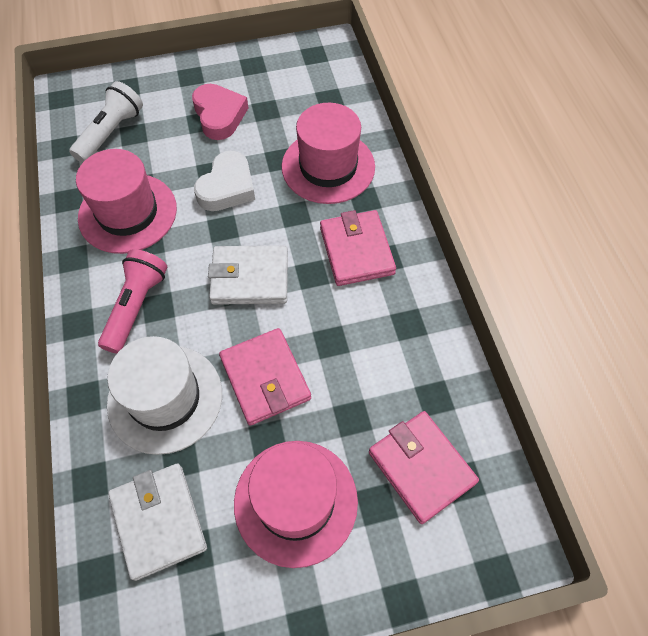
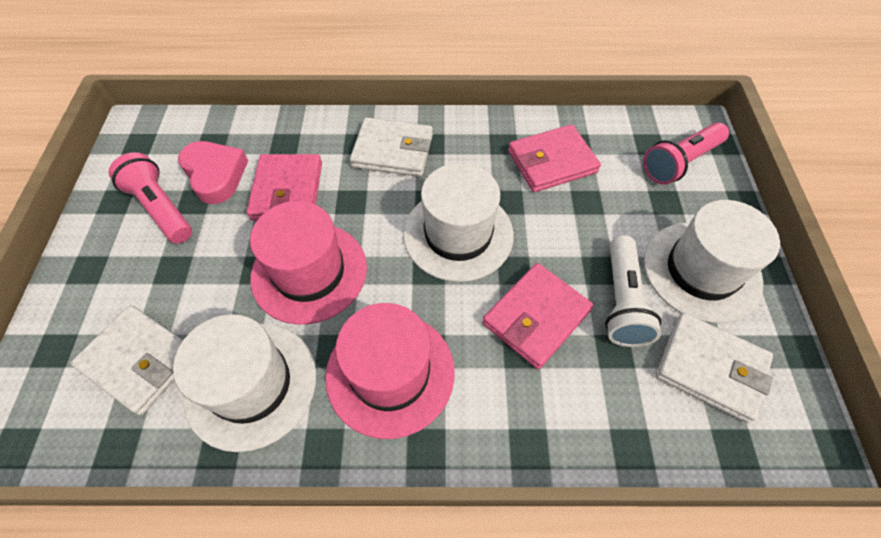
pink flashlight: 1 -> 2
pink hat: 3 -> 2
white hat: 1 -> 3
white heart: 1 -> 0
white wallet: 2 -> 3

